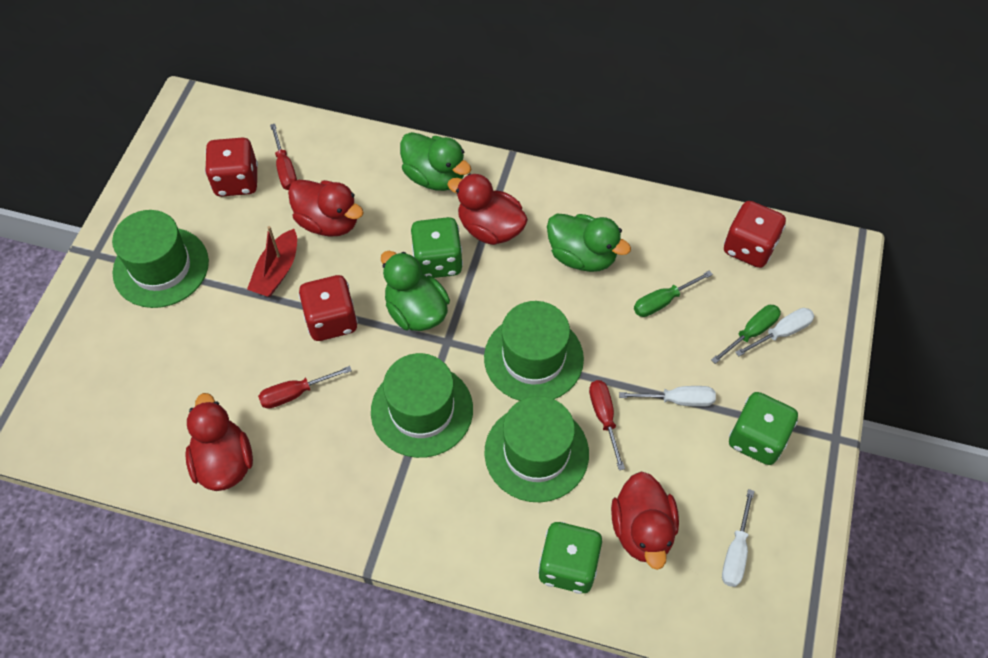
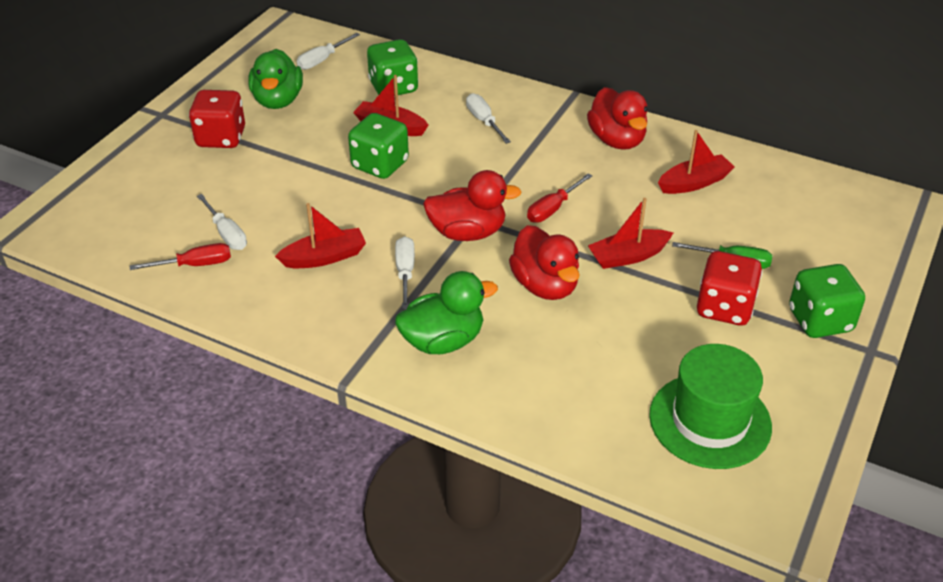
green duck: 3 -> 2
green hat: 4 -> 1
green screwdriver: 2 -> 1
red boat: 1 -> 4
red dice: 3 -> 2
red duck: 4 -> 3
red screwdriver: 3 -> 2
white screwdriver: 3 -> 4

